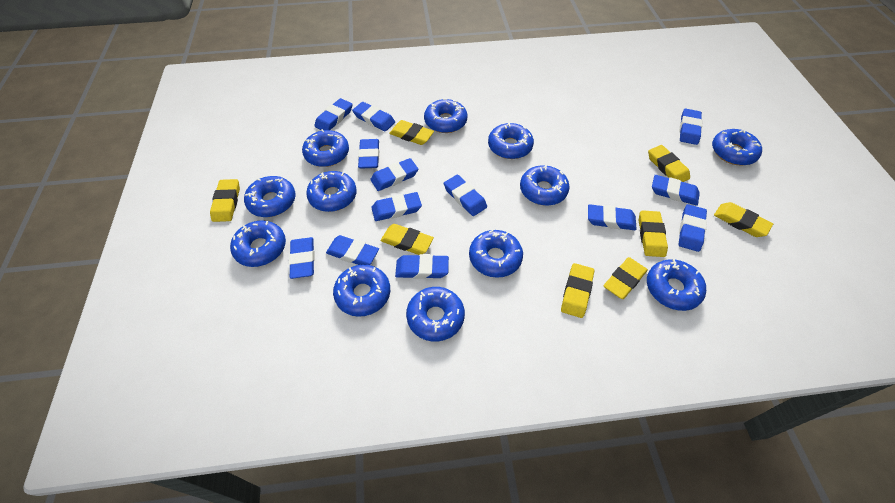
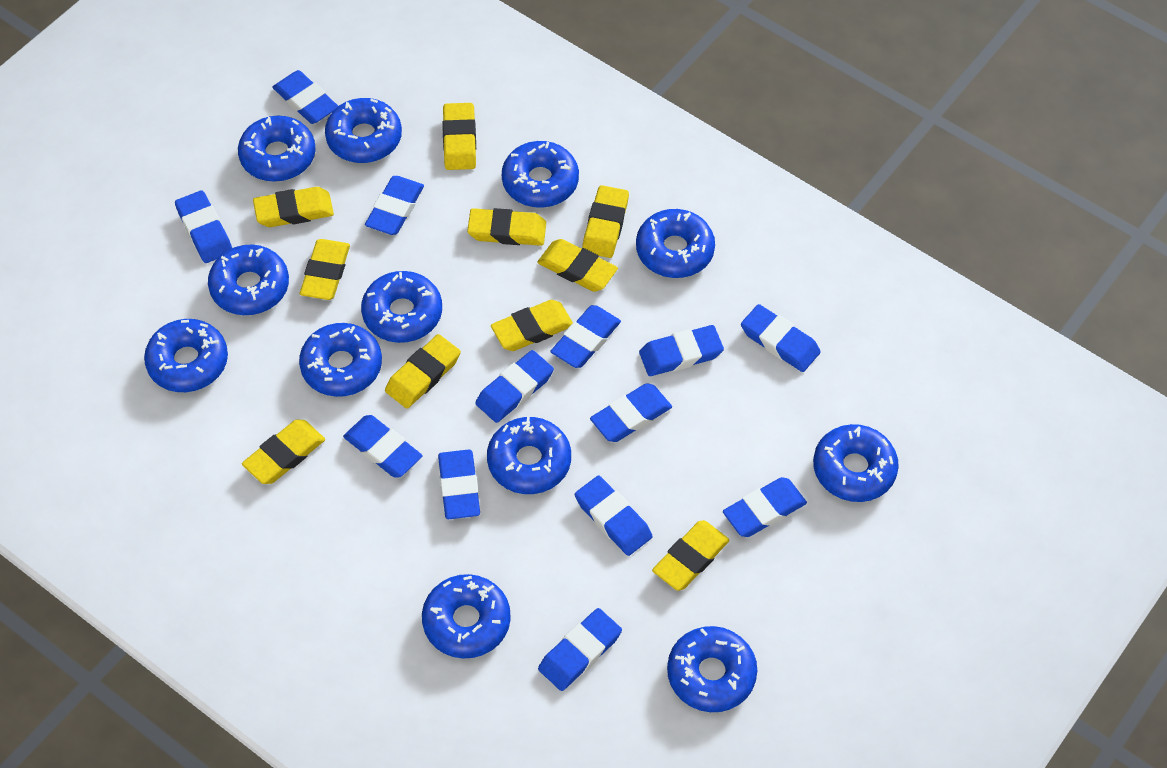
yellow eraser: 8 -> 10

